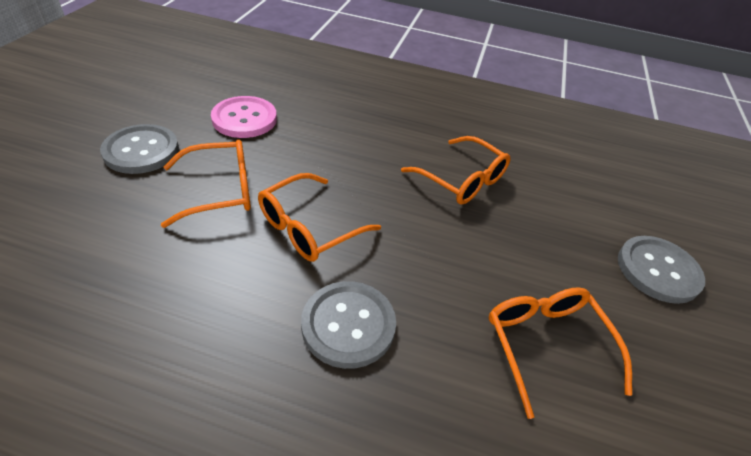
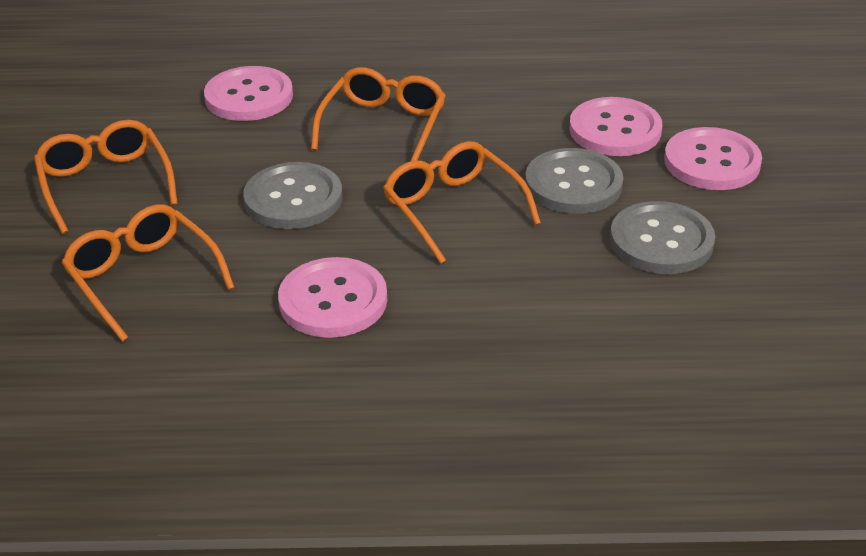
pink button: 1 -> 4

